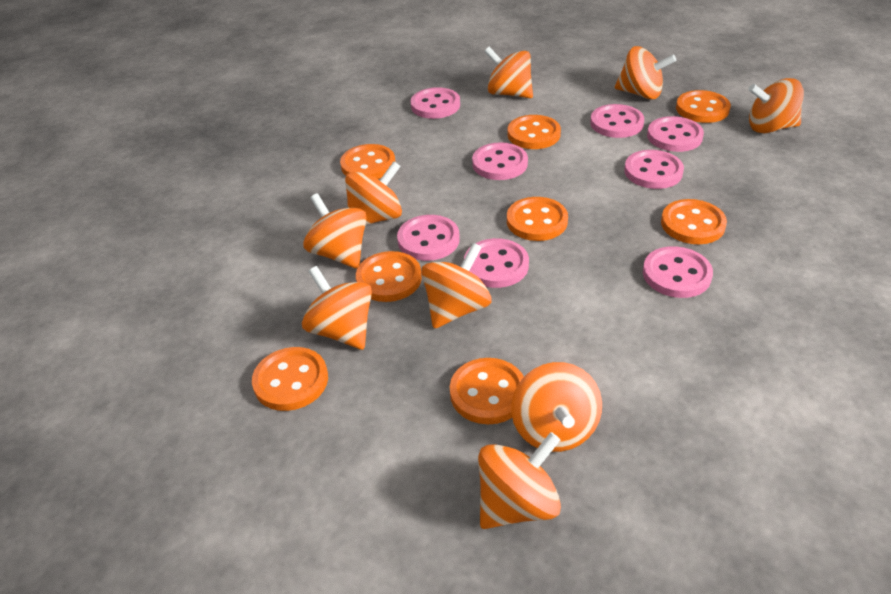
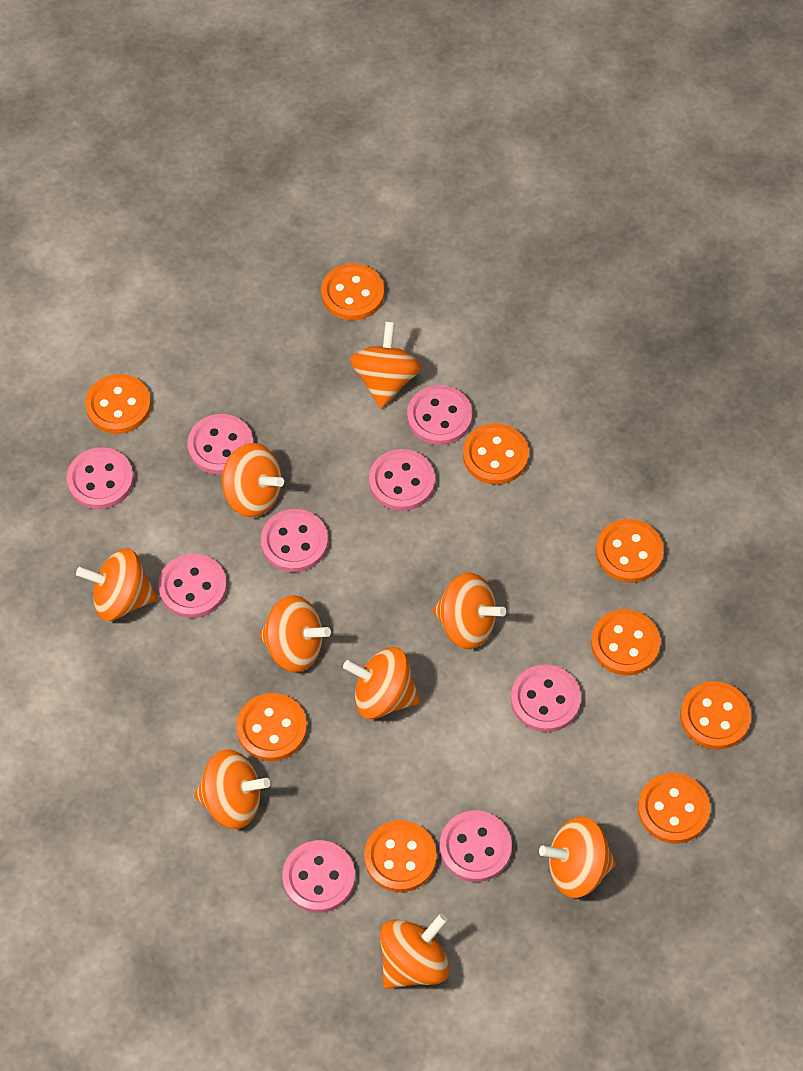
orange button: 8 -> 9
pink button: 8 -> 9

